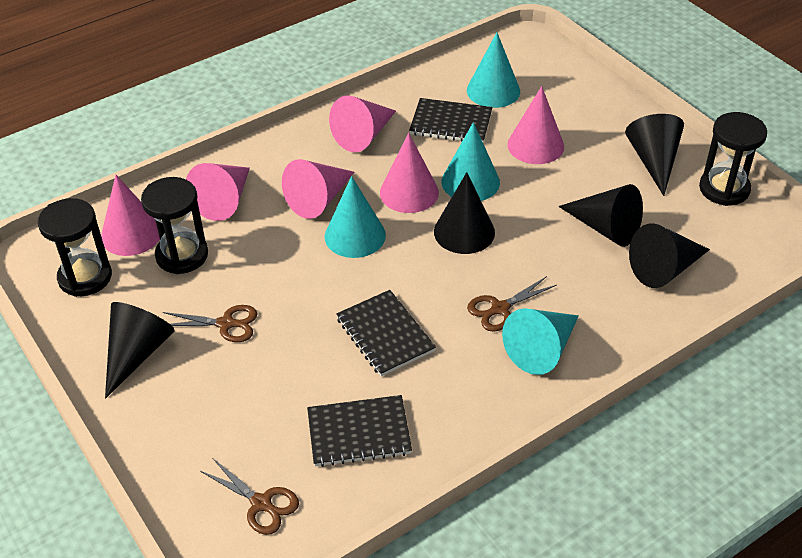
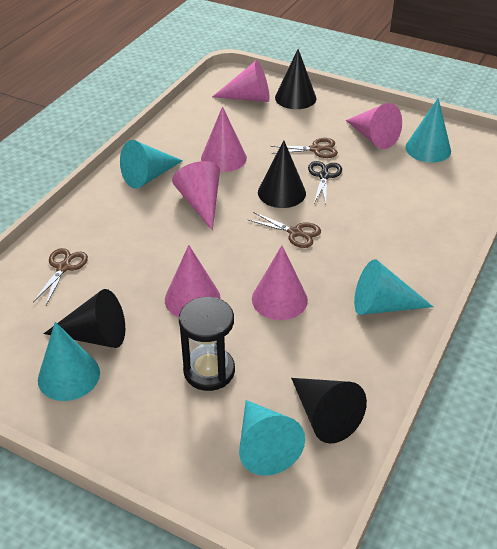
black cone: 5 -> 4
black hourglass: 3 -> 1
black notebook: 3 -> 0
black scissors: 0 -> 1
turquoise cone: 4 -> 5

